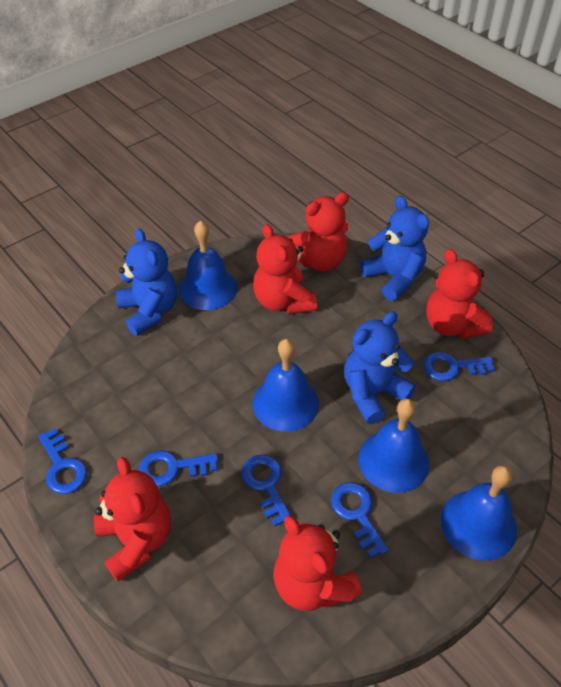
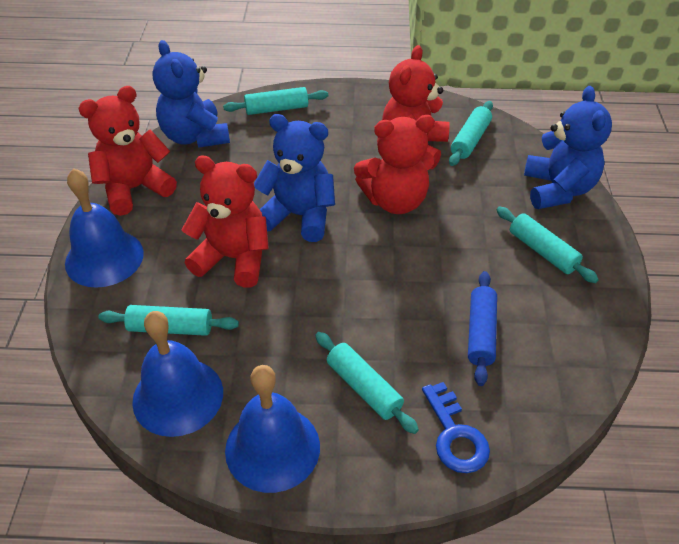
blue bell: 4 -> 3
blue key: 5 -> 1
blue rolling pin: 0 -> 1
red teddy bear: 5 -> 4
turquoise rolling pin: 0 -> 5

